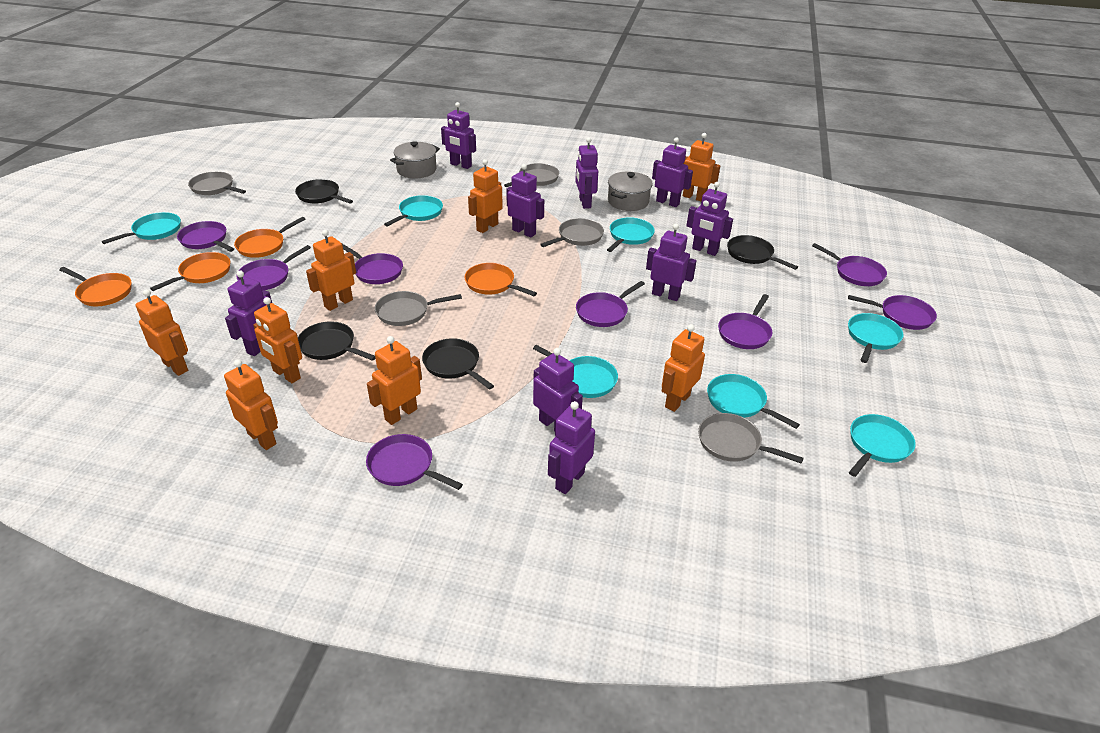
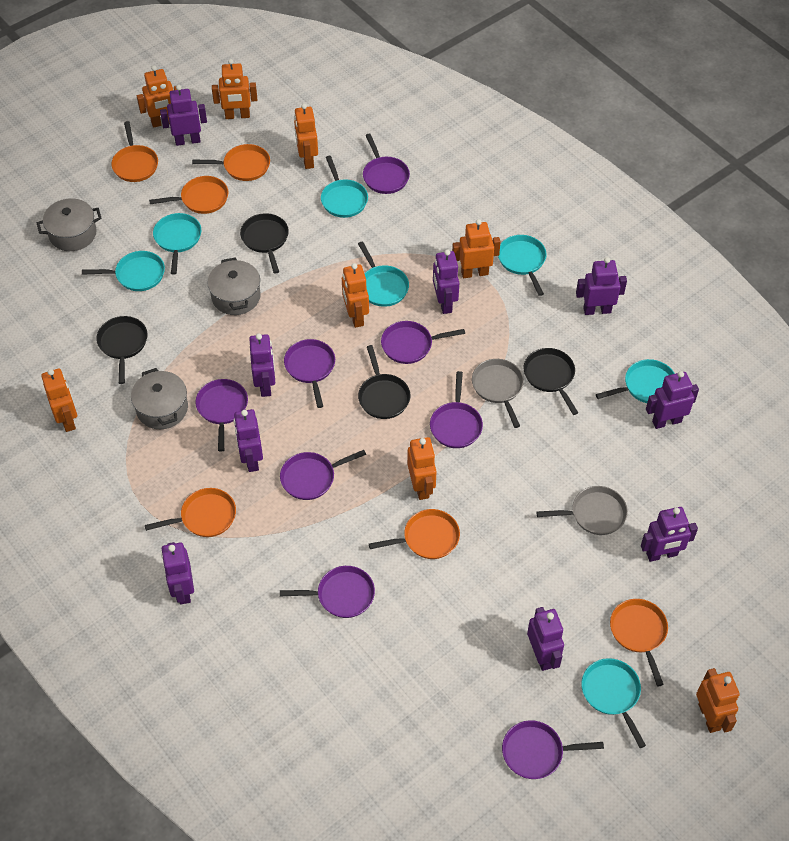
grey pan: 5 -> 2
grey pot: 2 -> 3
orange pan: 4 -> 6

